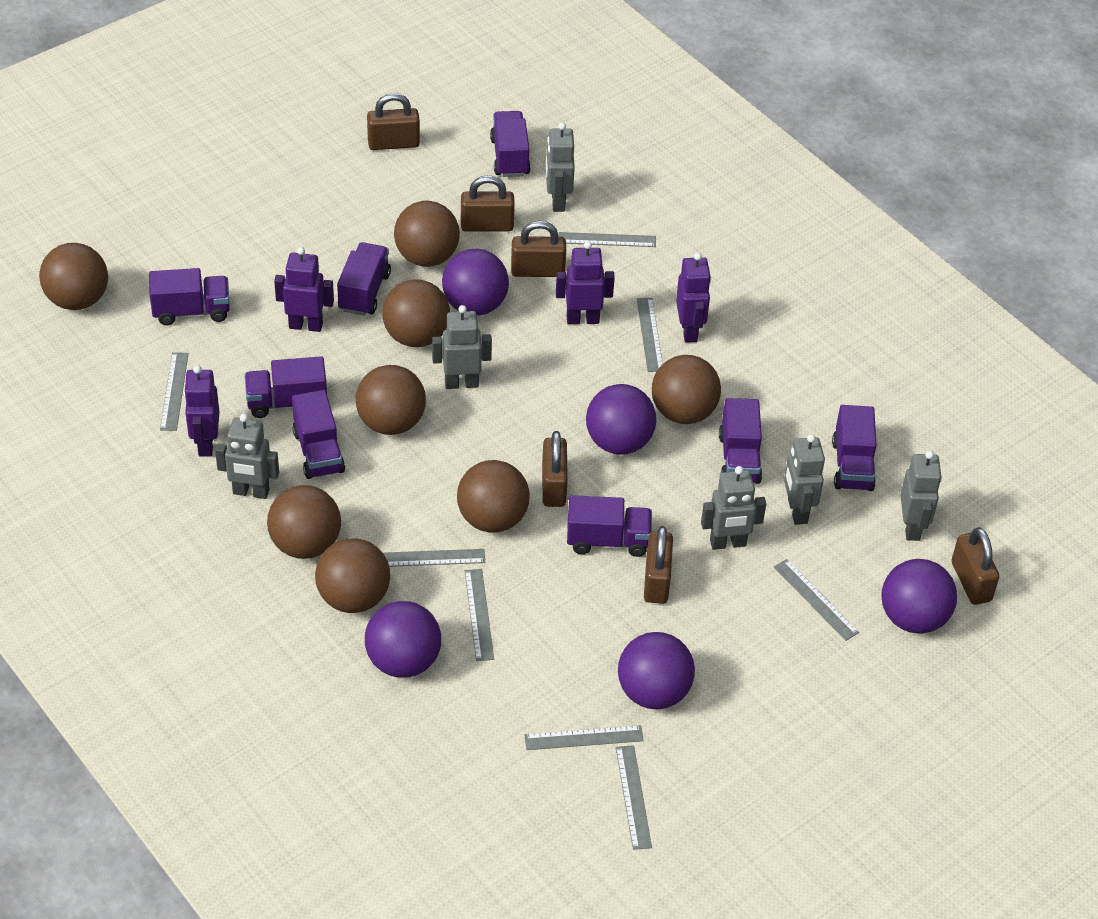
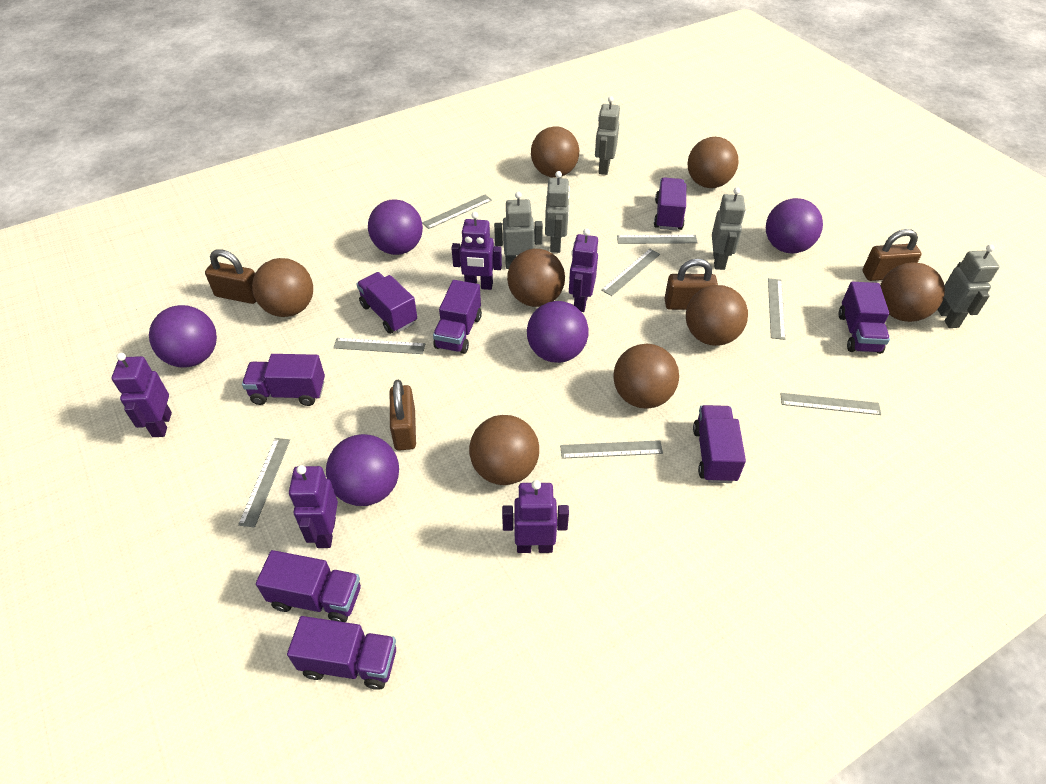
brown padlock: 6 -> 4
grey robot: 6 -> 5
purple robot: 4 -> 5

